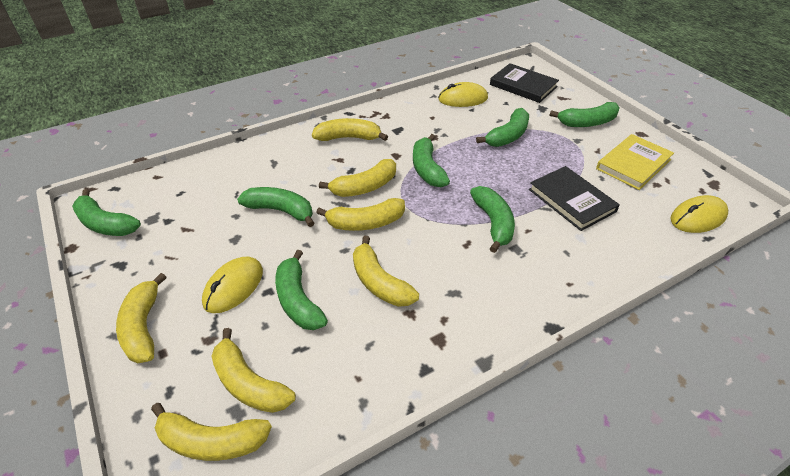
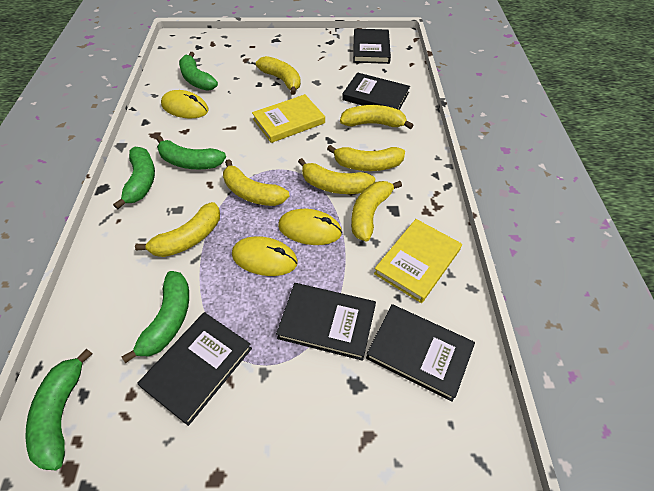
black book: 2 -> 5
green banana: 7 -> 5
yellow book: 1 -> 2

